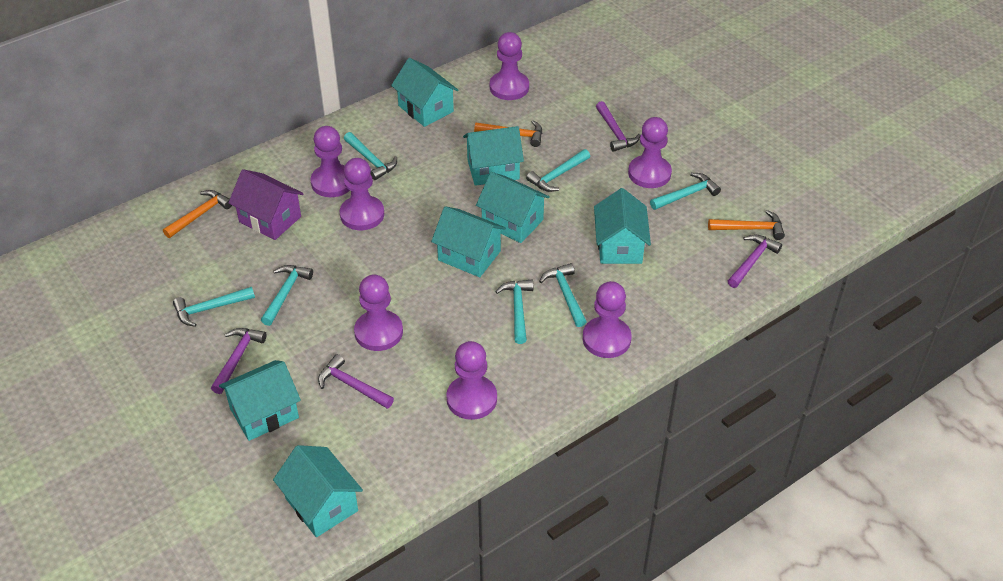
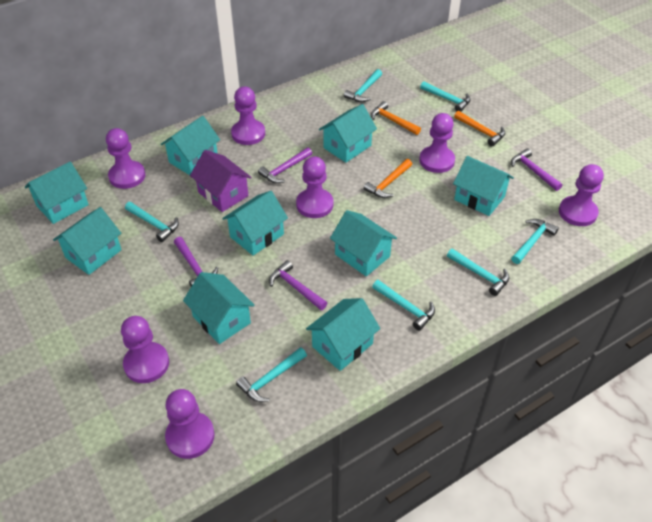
turquoise house: 7 -> 9

